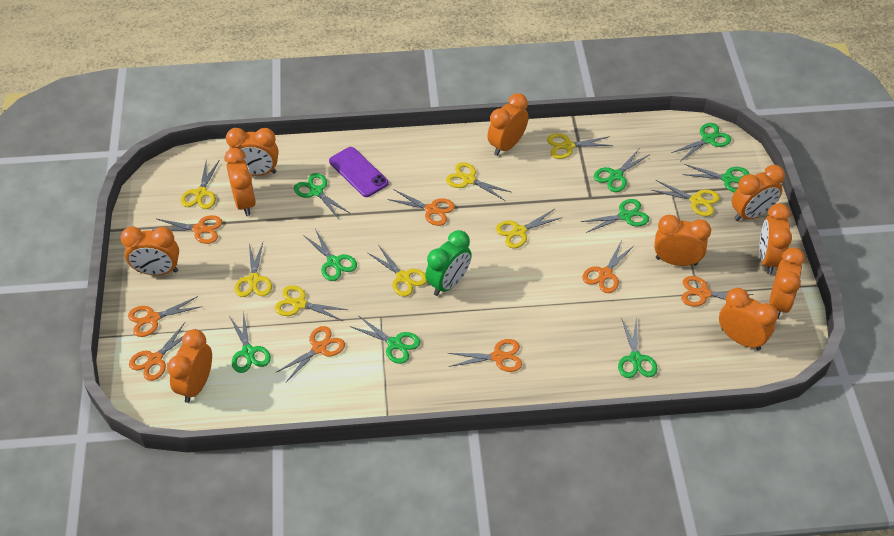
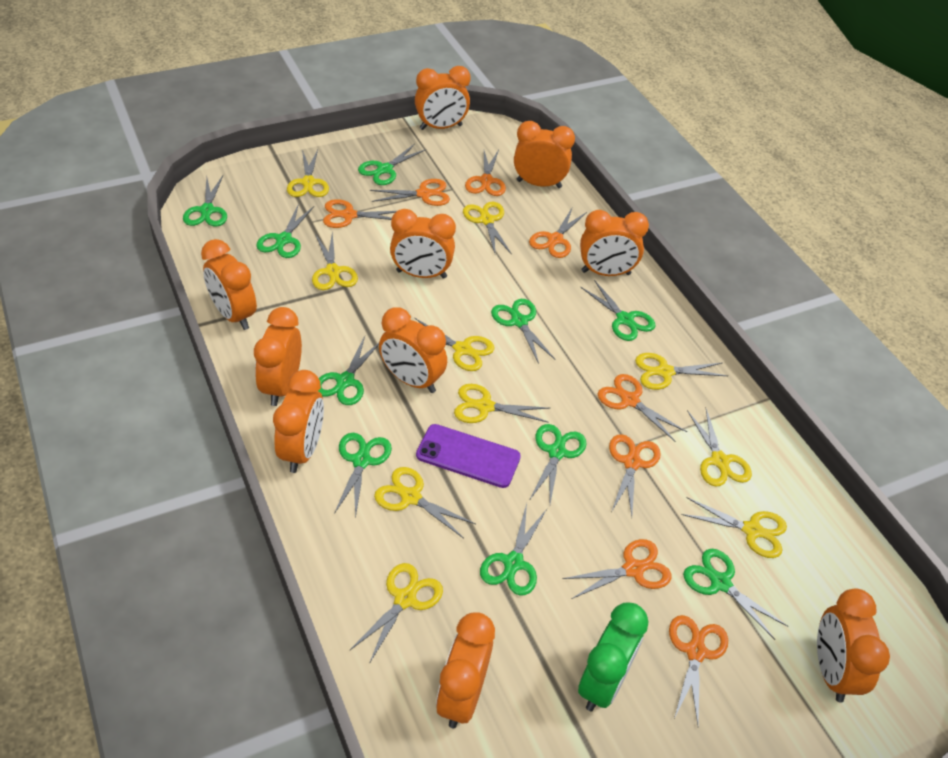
green scissors: 9 -> 10
yellow scissors: 8 -> 10

